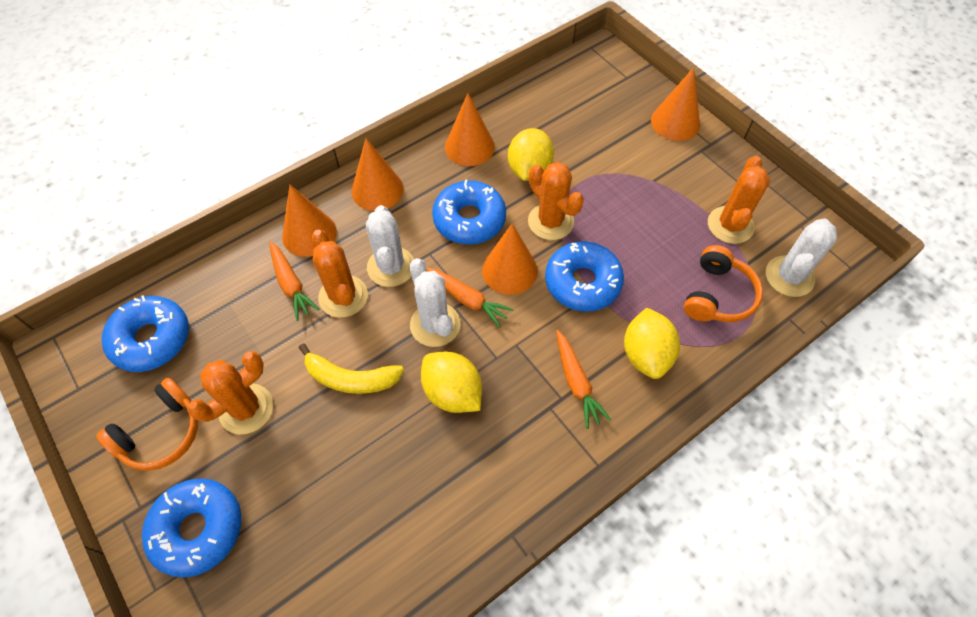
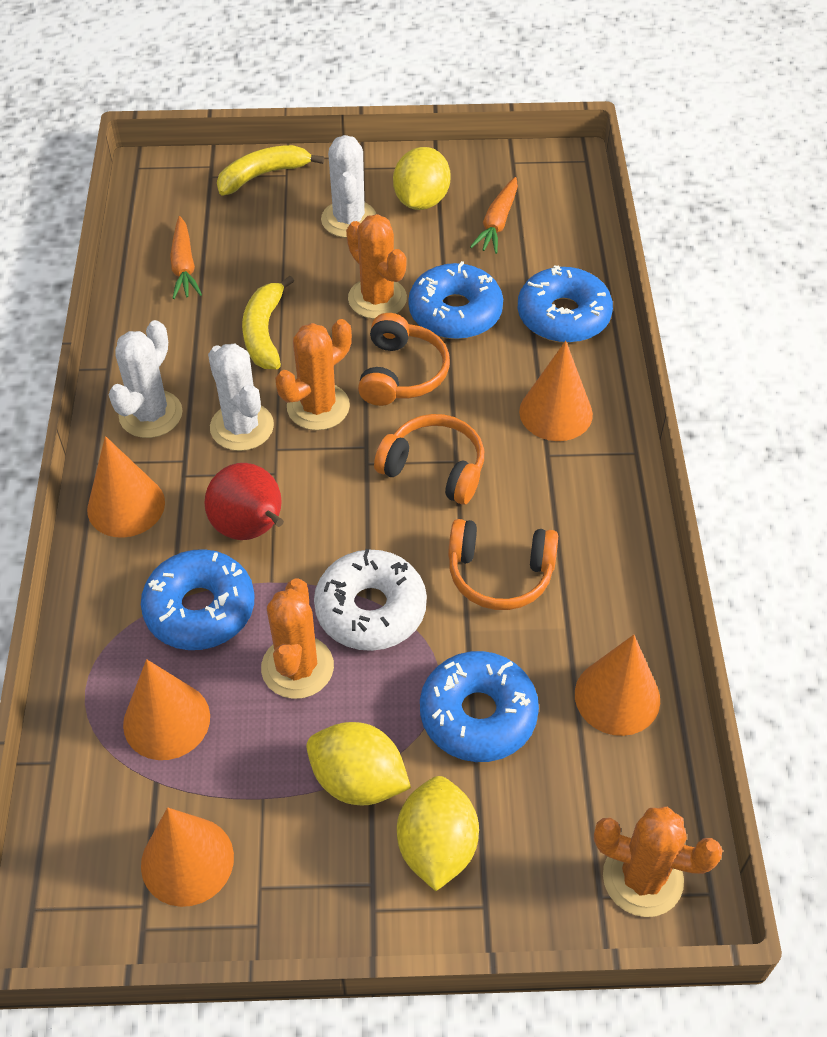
orange carrot: 3 -> 2
orange headphones: 2 -> 3
red pear: 0 -> 1
white donut: 0 -> 1
yellow banana: 1 -> 2

